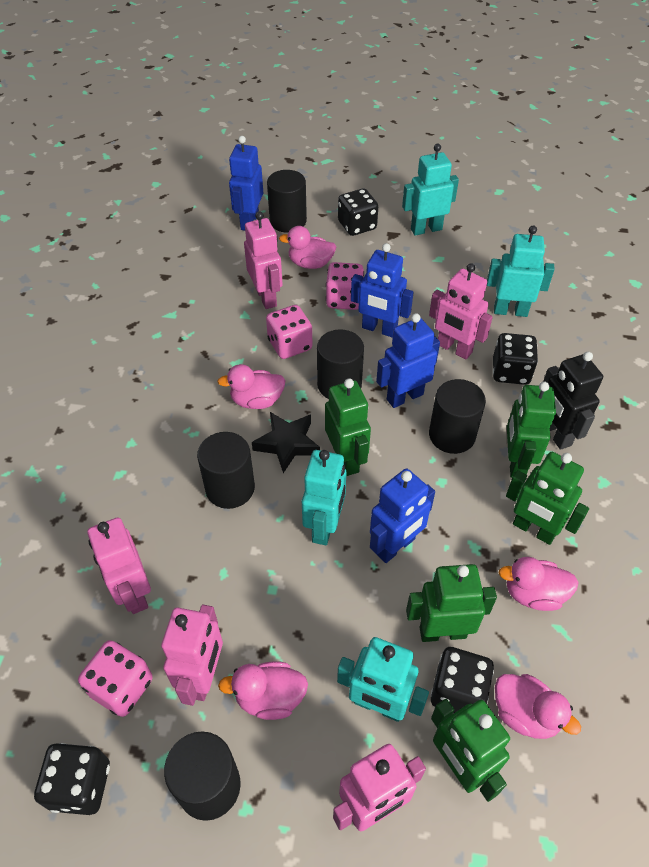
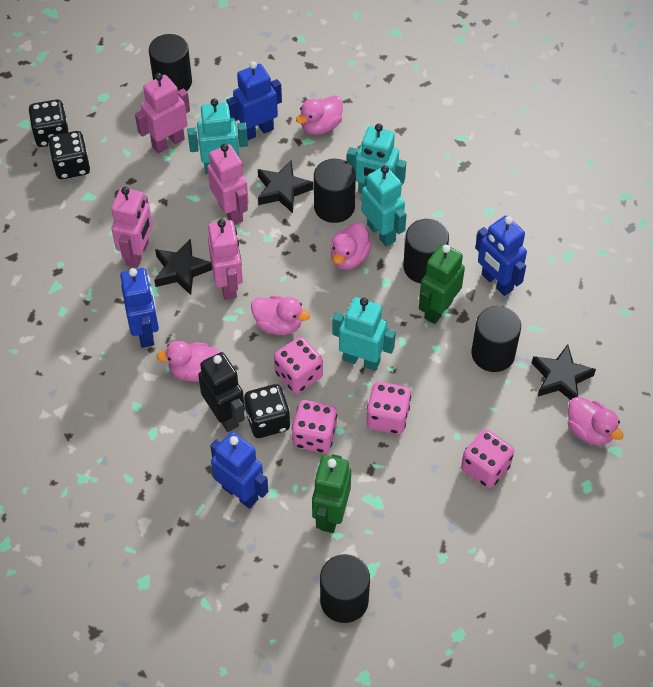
black dice: 4 -> 3
black star: 1 -> 3
green robot: 5 -> 2
pink dice: 3 -> 4
pink robot: 5 -> 4

